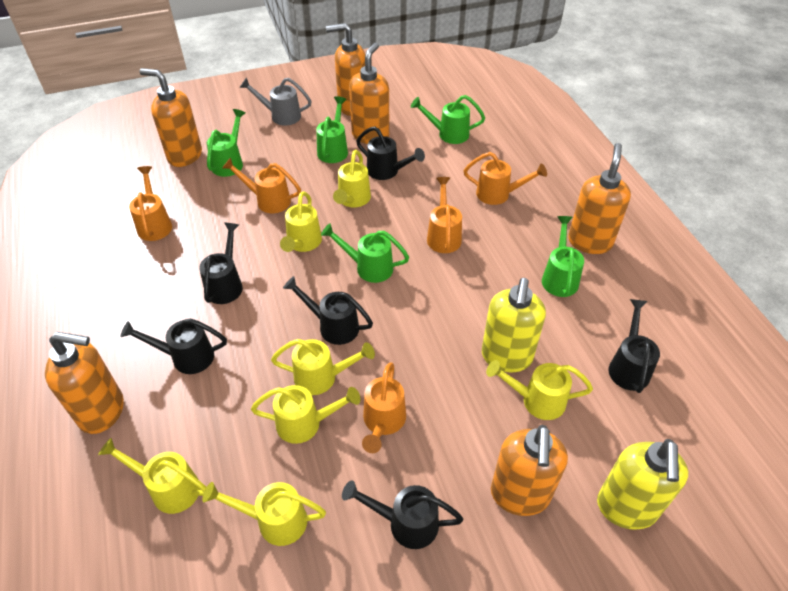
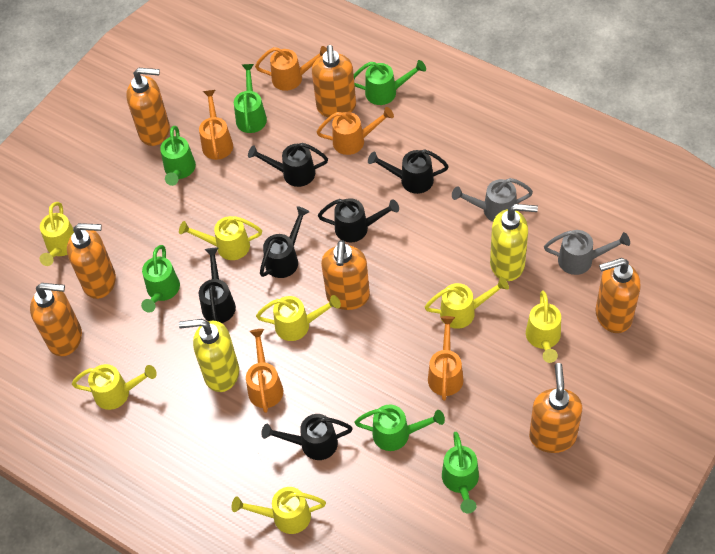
green watering can: 5 -> 6
grey watering can: 1 -> 2
orange soap dispenser: 6 -> 7

